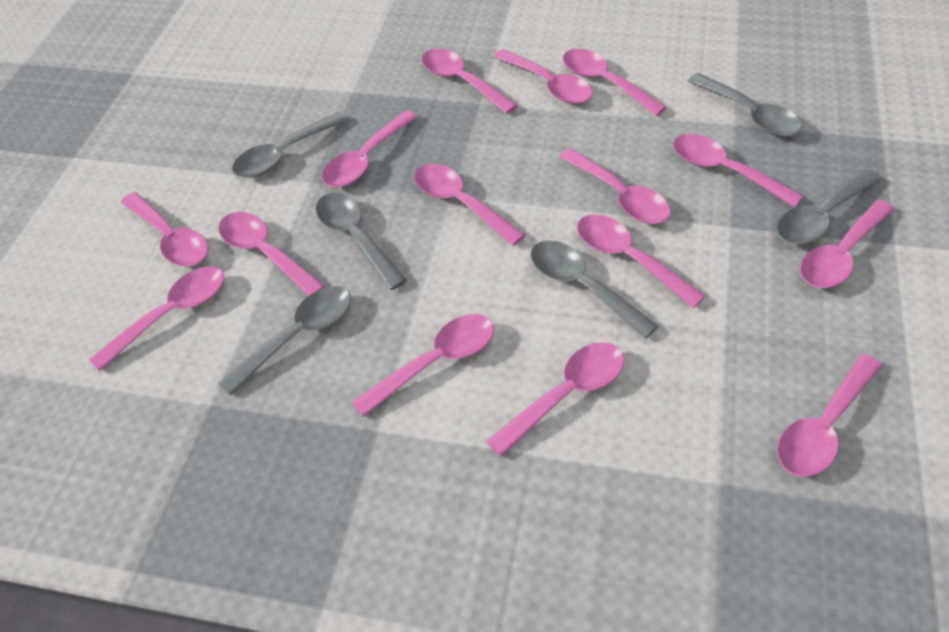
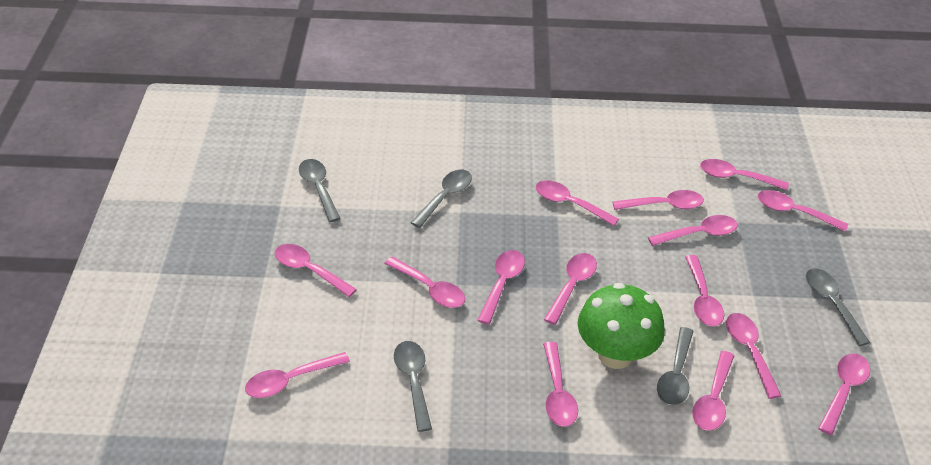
green mushroom: 0 -> 1
grey spoon: 6 -> 5

